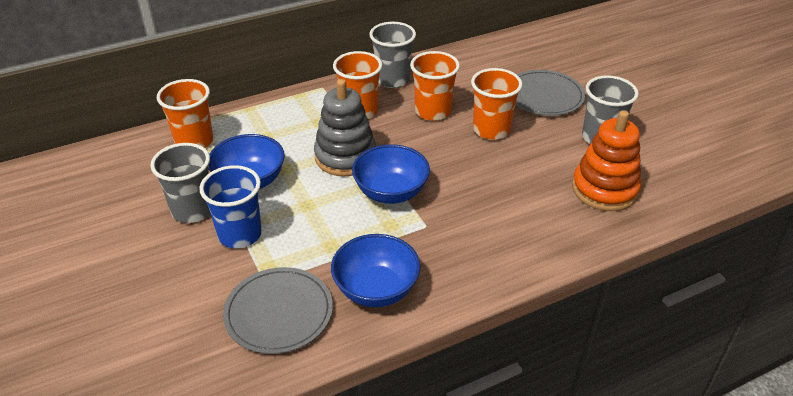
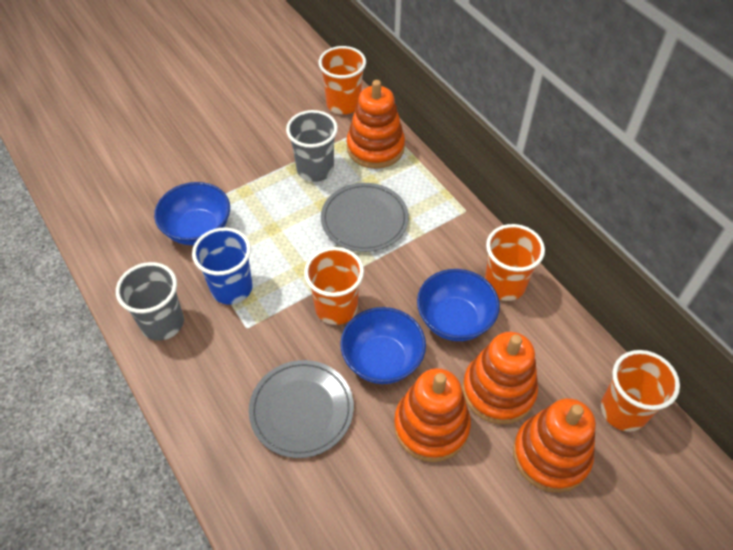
grey cup: 3 -> 2
grey stacking toy: 1 -> 0
orange stacking toy: 1 -> 4

